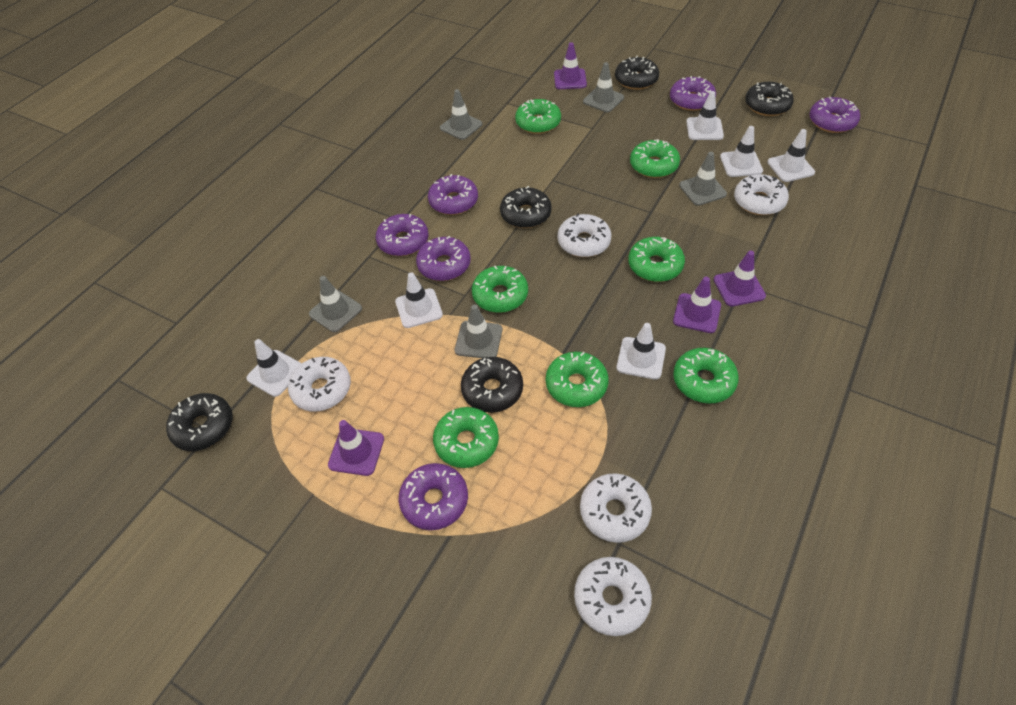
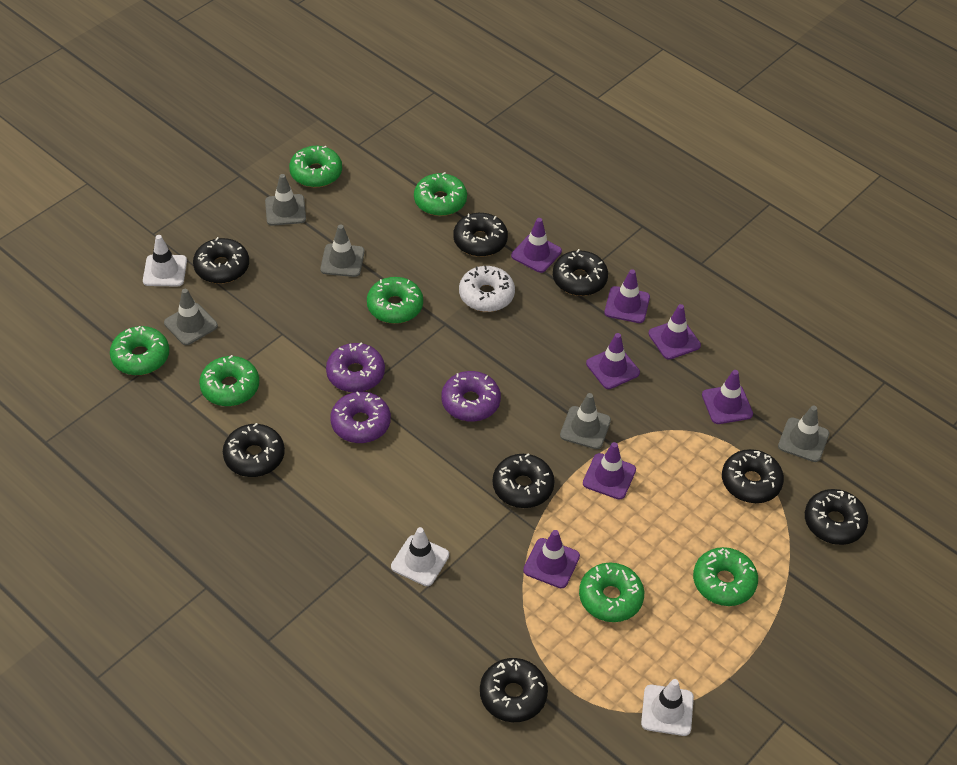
black donut: 5 -> 8
purple donut: 6 -> 3
purple traffic cone: 4 -> 7
white donut: 5 -> 1
white traffic cone: 6 -> 3

